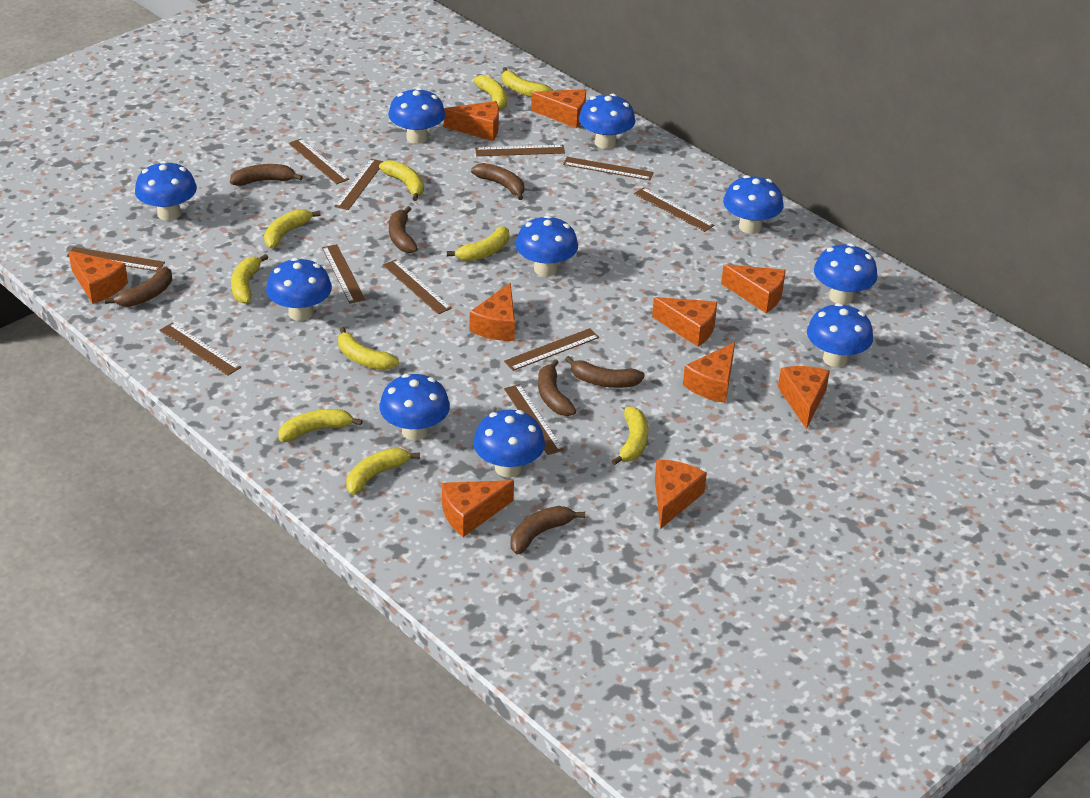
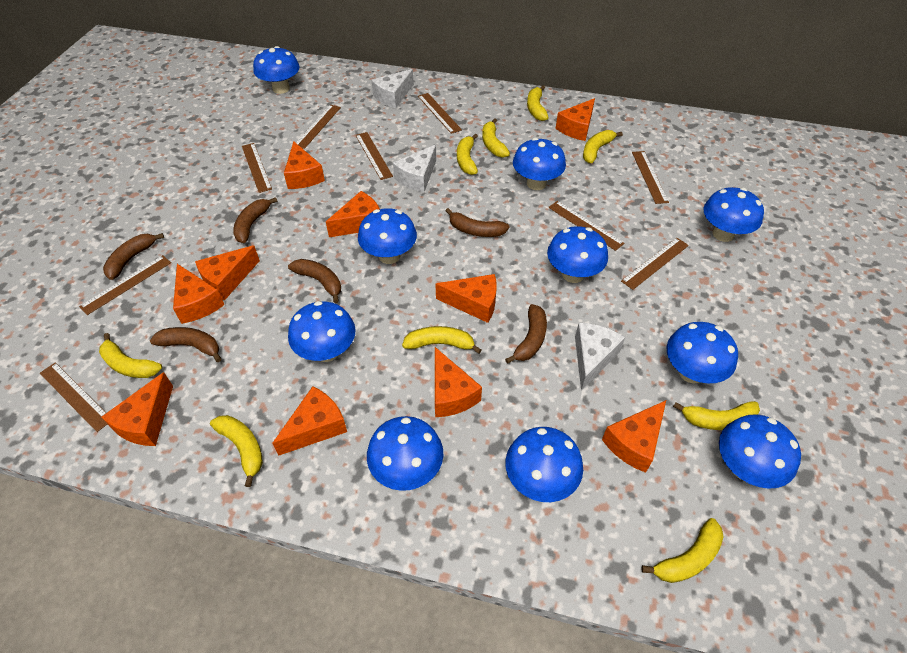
brown banana: 7 -> 6
brown ruler: 11 -> 9
white cheese: 0 -> 3
yellow banana: 10 -> 9

